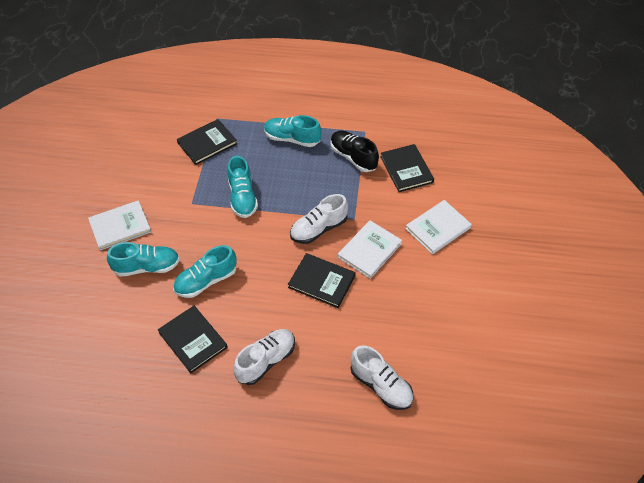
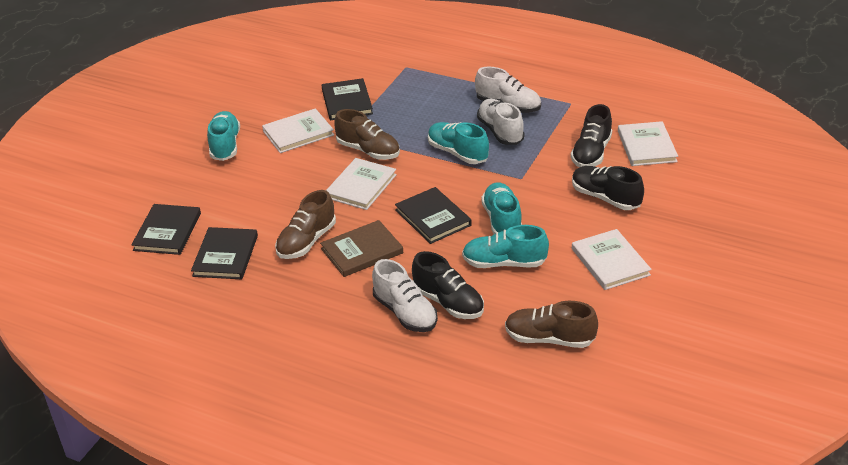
black shoe: 1 -> 3
brown book: 0 -> 1
brown shoe: 0 -> 3
white book: 3 -> 4

